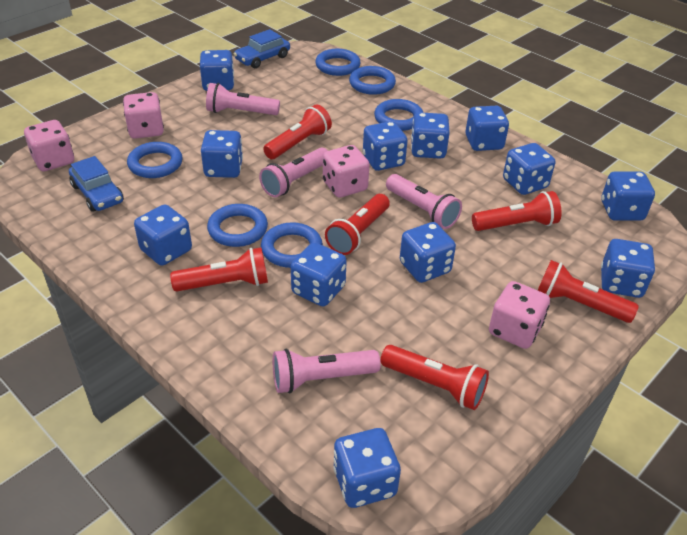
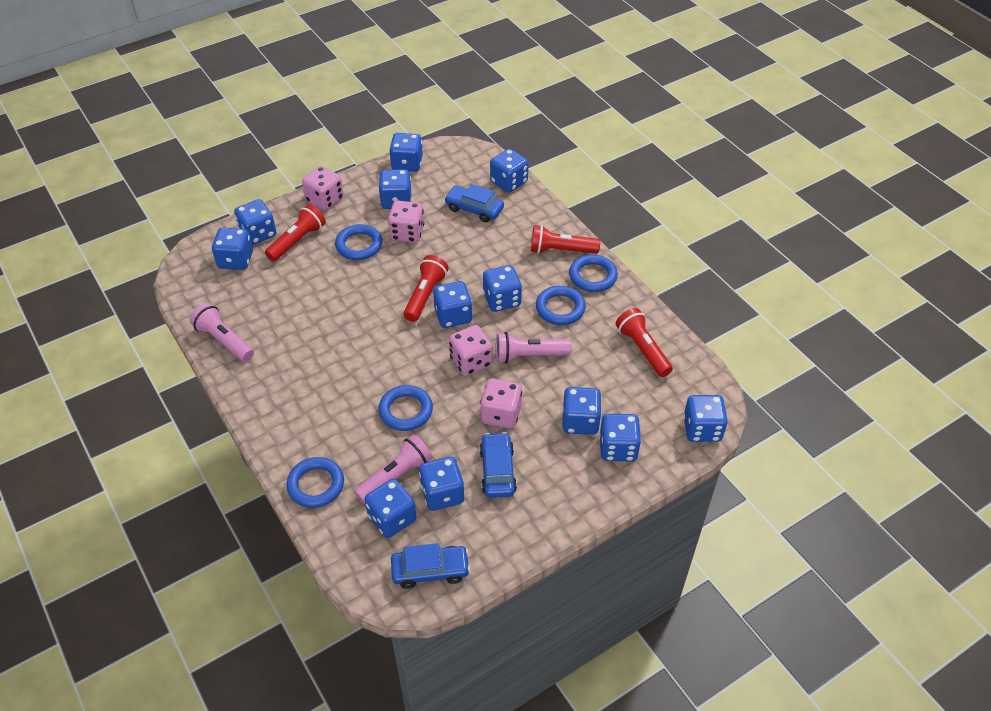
blue car: 2 -> 3
blue ring: 6 -> 5
pink flashlight: 4 -> 3
red flashlight: 6 -> 4

